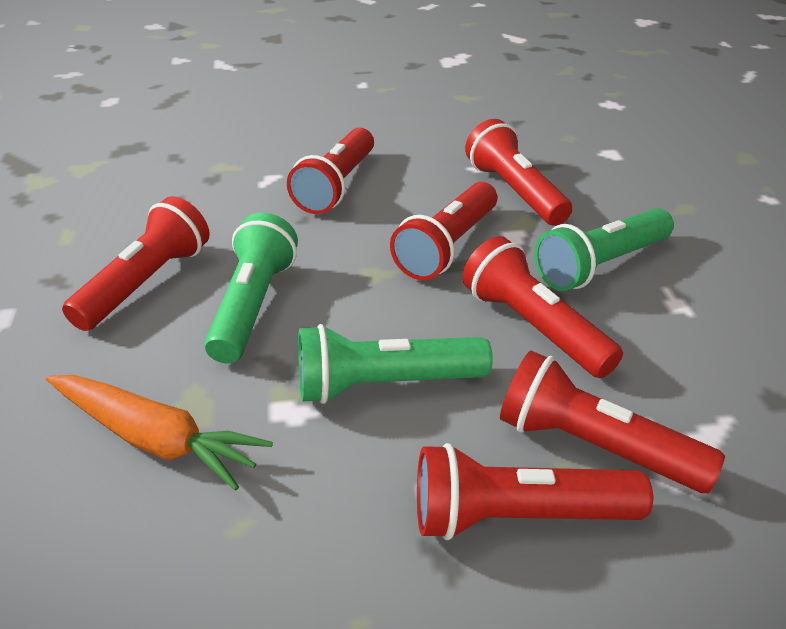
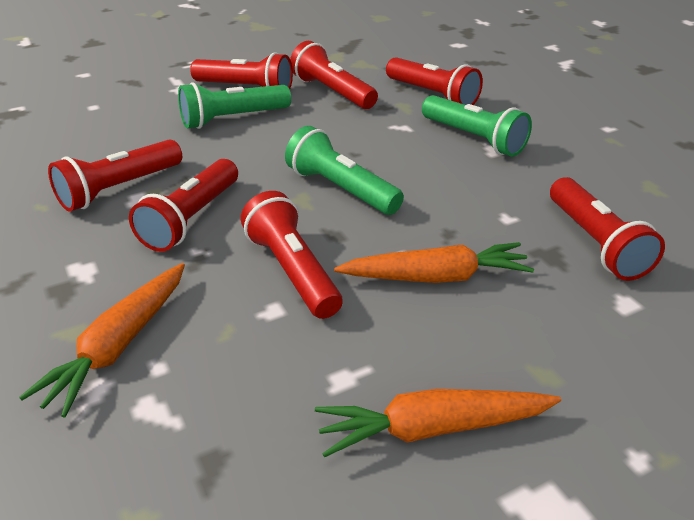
orange carrot: 1 -> 3

